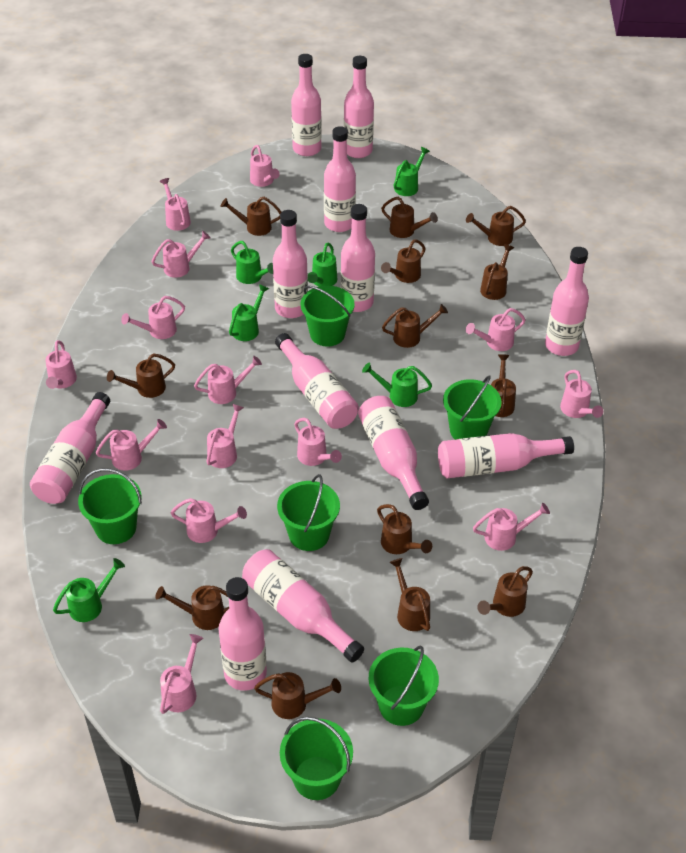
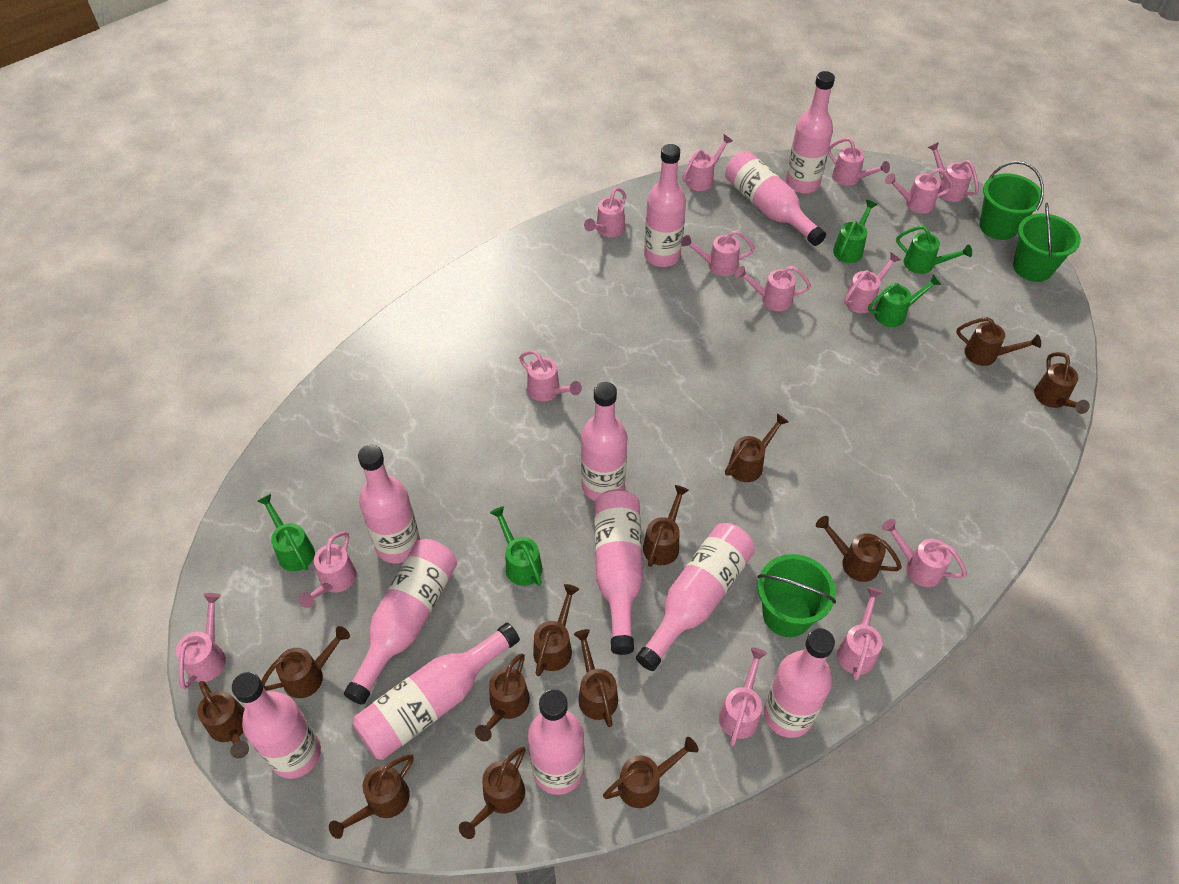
green bucket: 6 -> 3
green watering can: 6 -> 5

